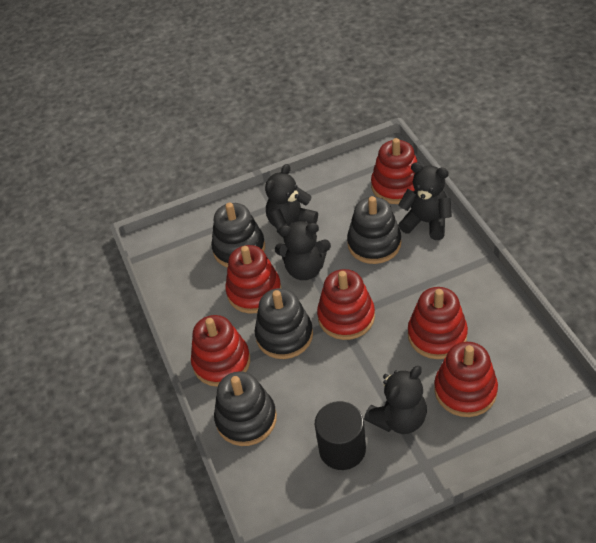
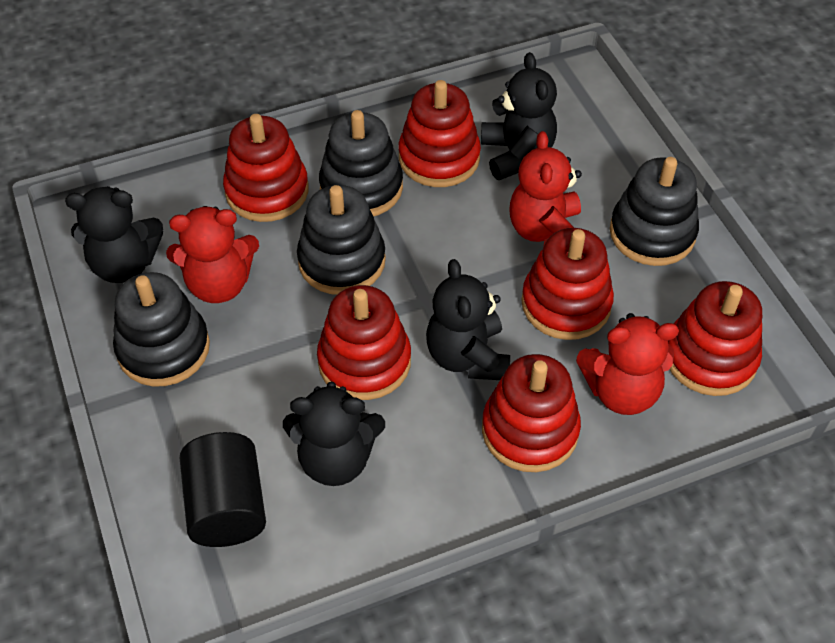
red teddy bear: 0 -> 3

